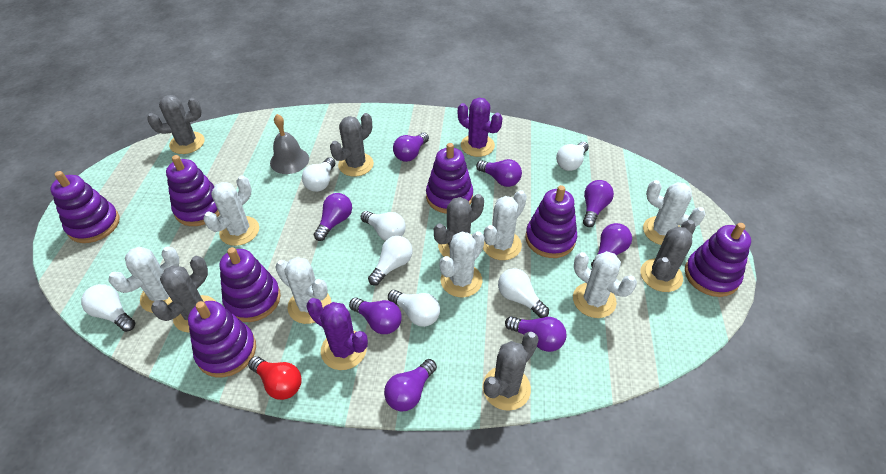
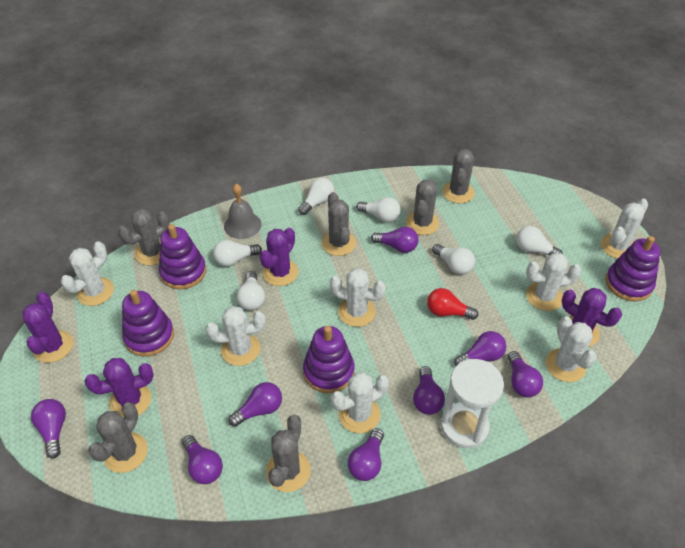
purple cactus: 2 -> 4
purple stacking toy: 7 -> 4
white hourglass: 0 -> 1
white light bulb: 7 -> 6

